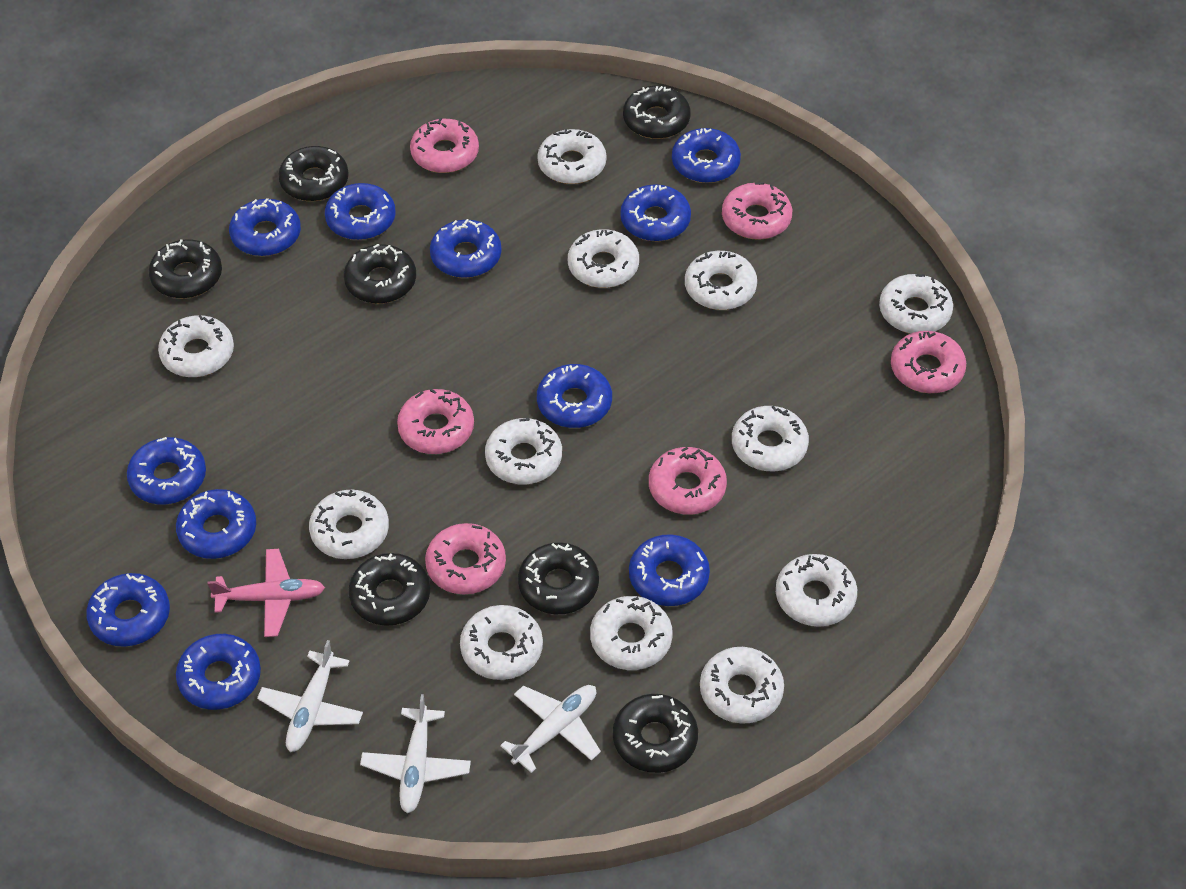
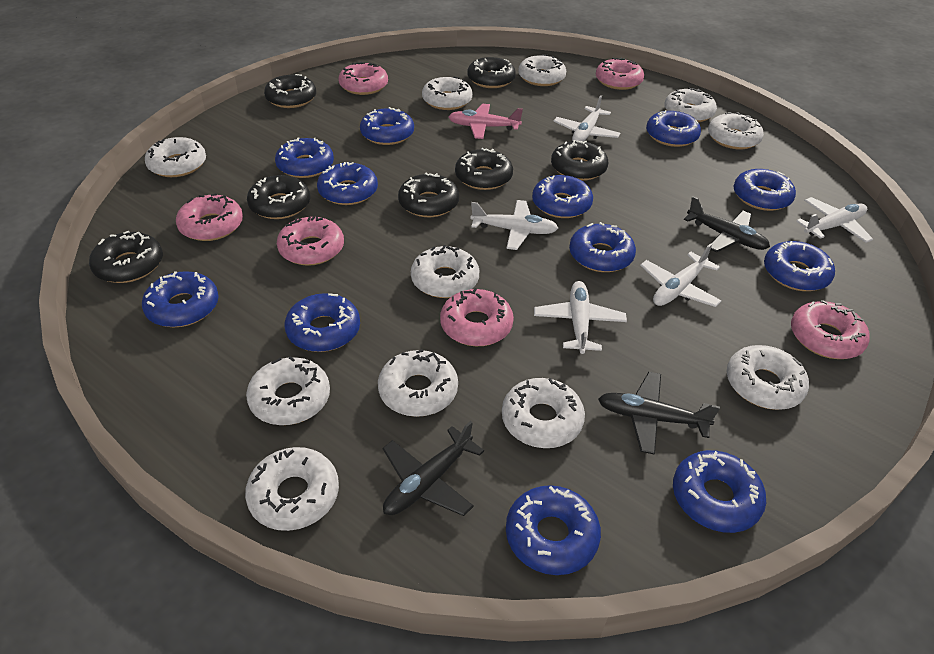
black plane: 0 -> 3
blue donut: 11 -> 12
white donut: 12 -> 11
white plane: 3 -> 5

